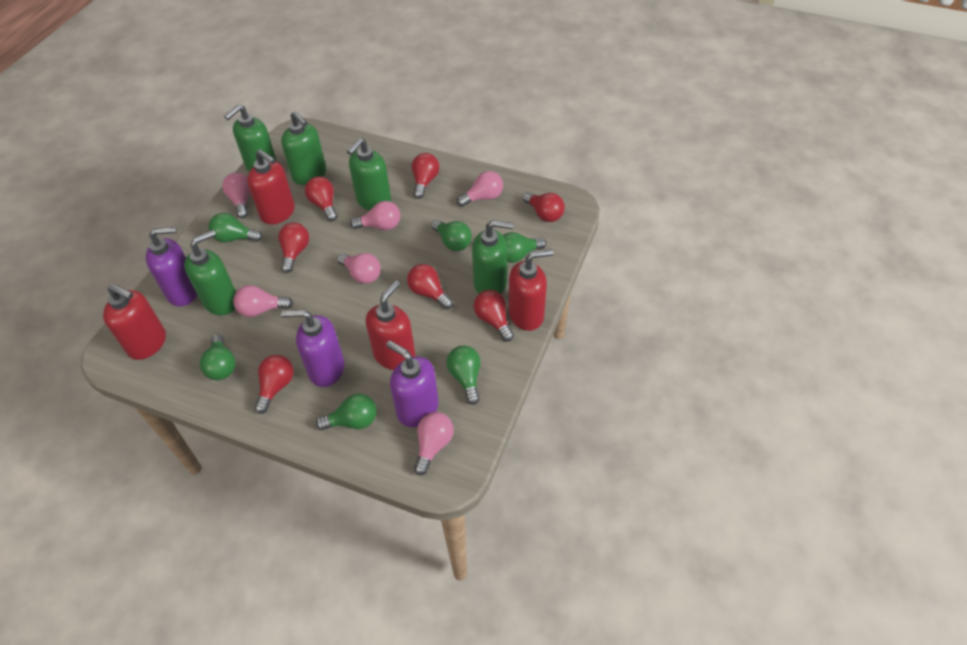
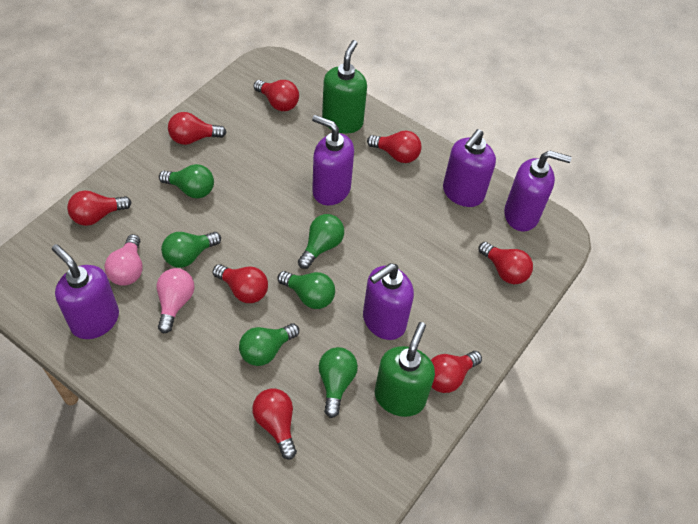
green soap dispenser: 5 -> 2
pink light bulb: 6 -> 2
purple soap dispenser: 3 -> 5
red light bulb: 7 -> 8
red soap dispenser: 4 -> 0

